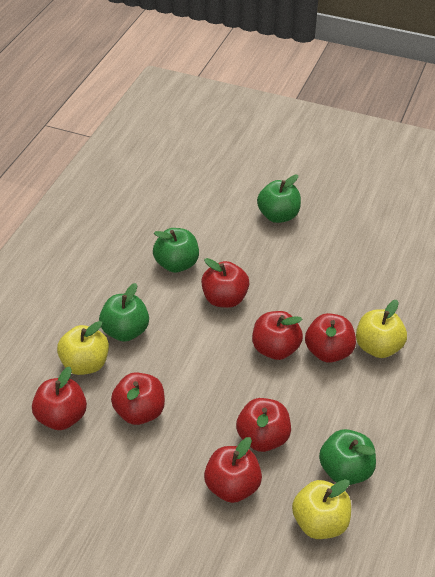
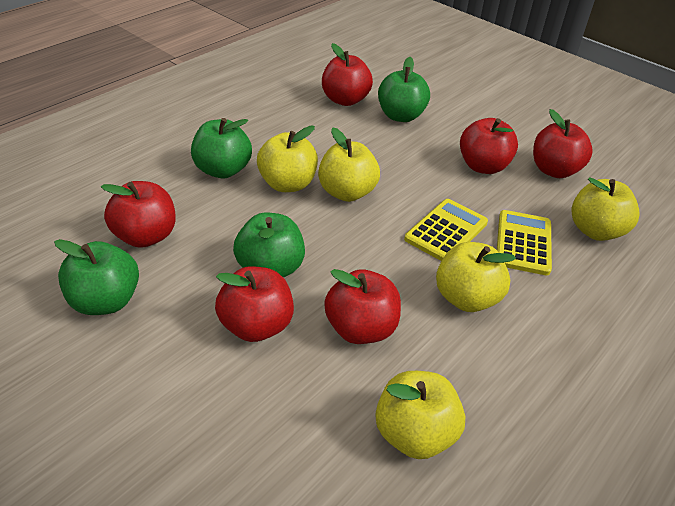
red apple: 7 -> 6
yellow apple: 3 -> 5
yellow calculator: 0 -> 2

